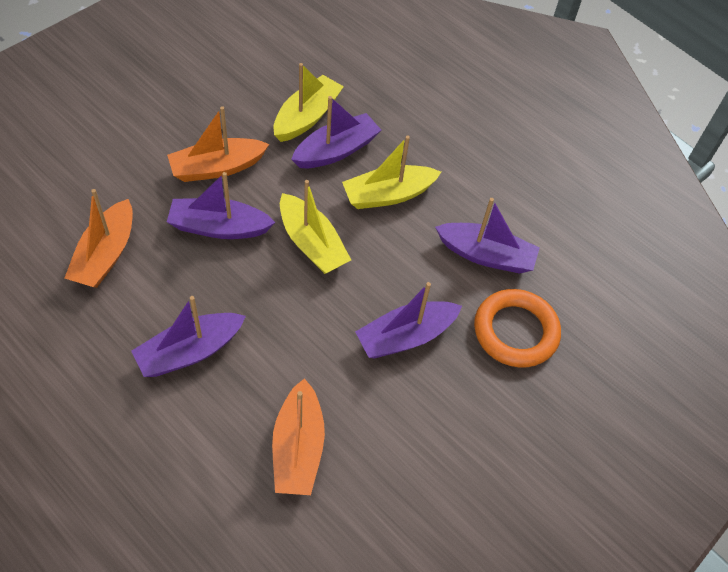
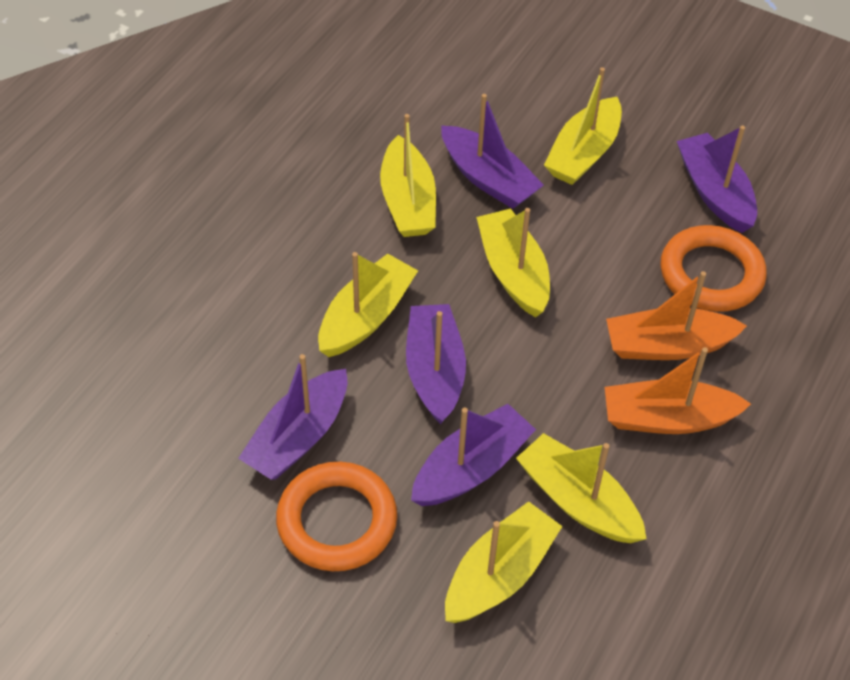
orange boat: 3 -> 2
orange ring: 1 -> 2
yellow boat: 3 -> 6

